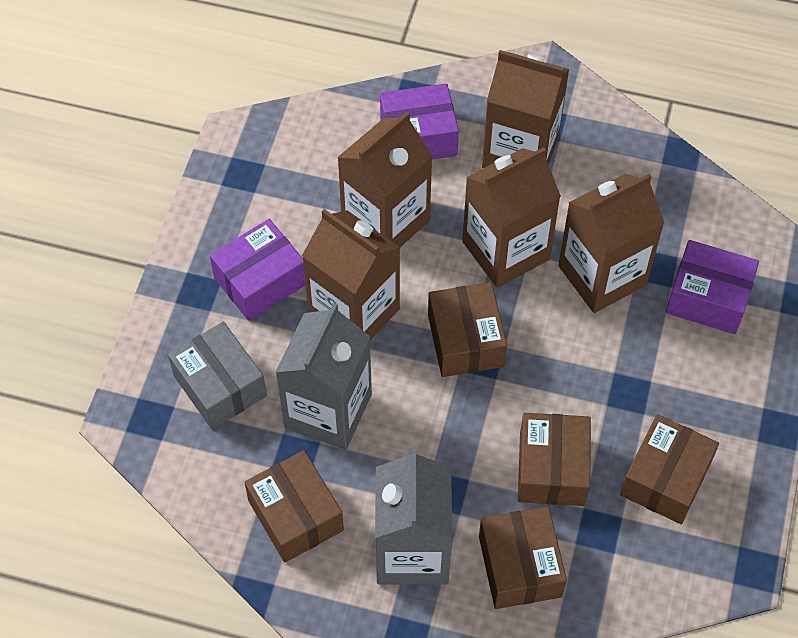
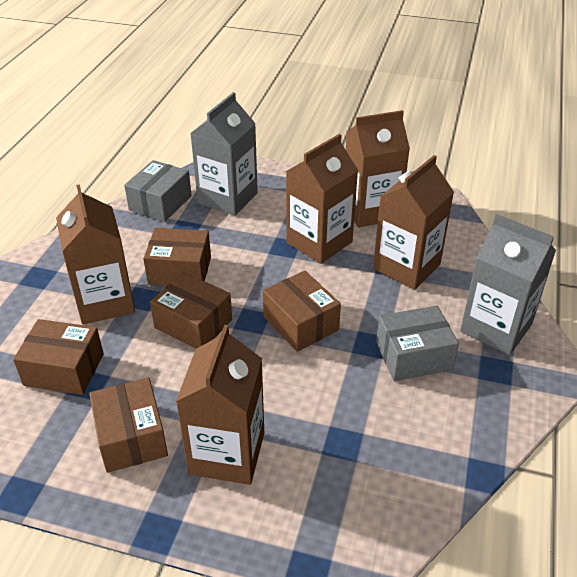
grey box: 1 -> 2
purple box: 3 -> 0

